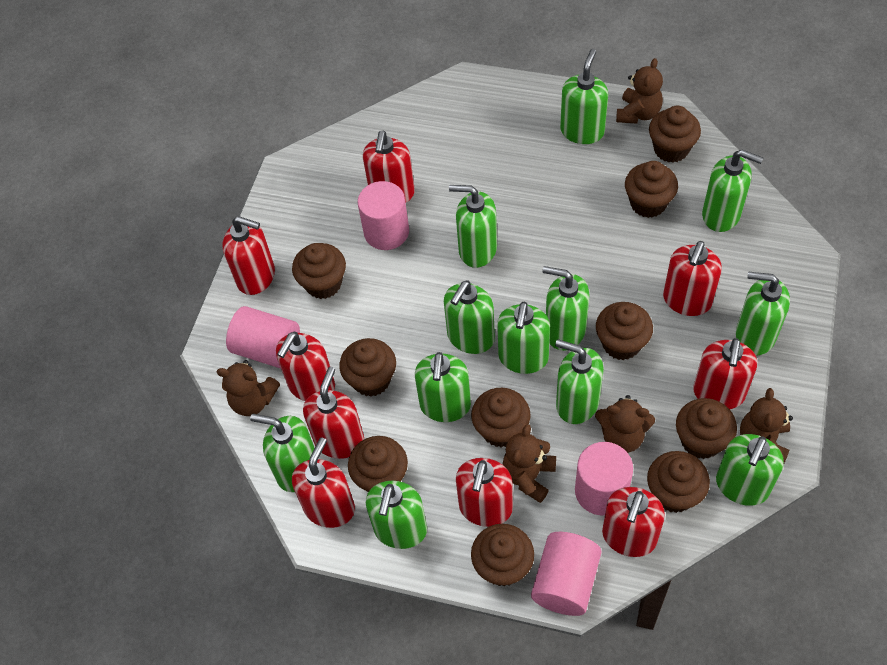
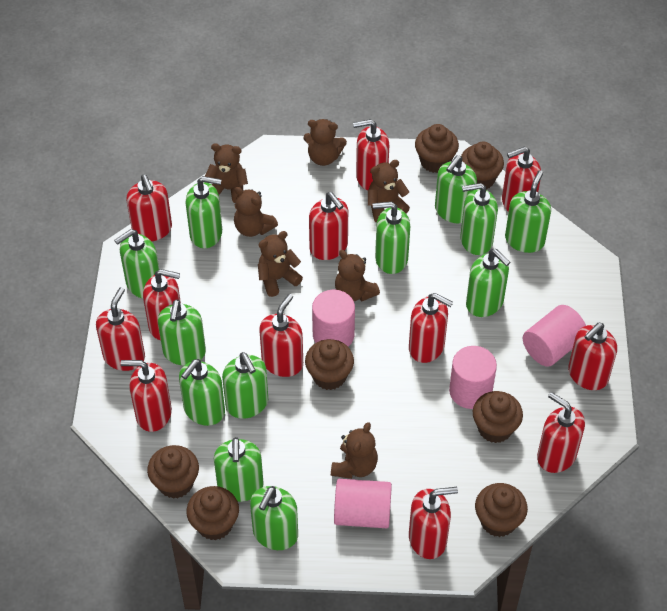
brown cupcake: 10 -> 7
brown teddy bear: 5 -> 7
red soap dispenser: 9 -> 12

